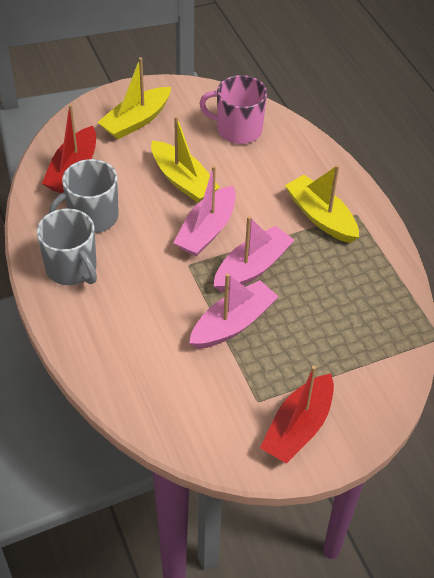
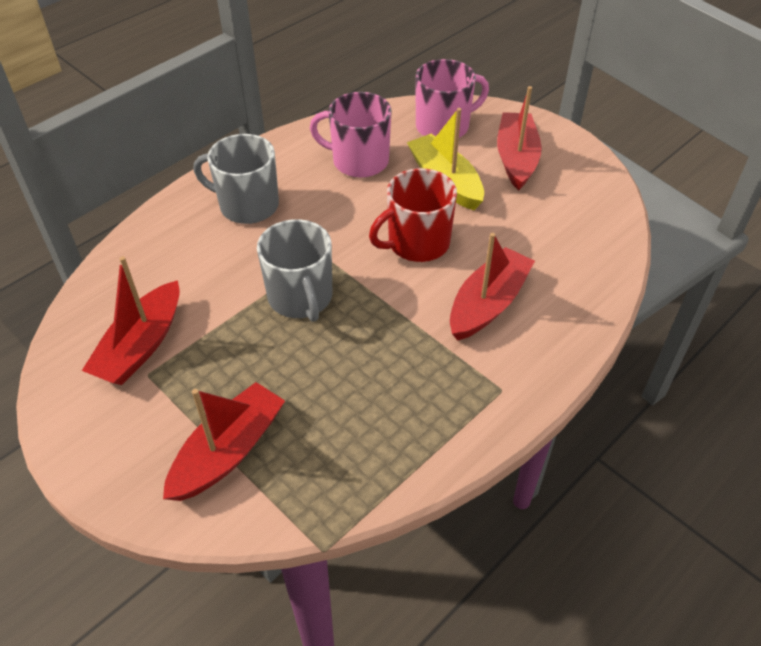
pink boat: 3 -> 0
pink mug: 1 -> 2
red boat: 2 -> 4
red mug: 0 -> 1
yellow boat: 3 -> 1

